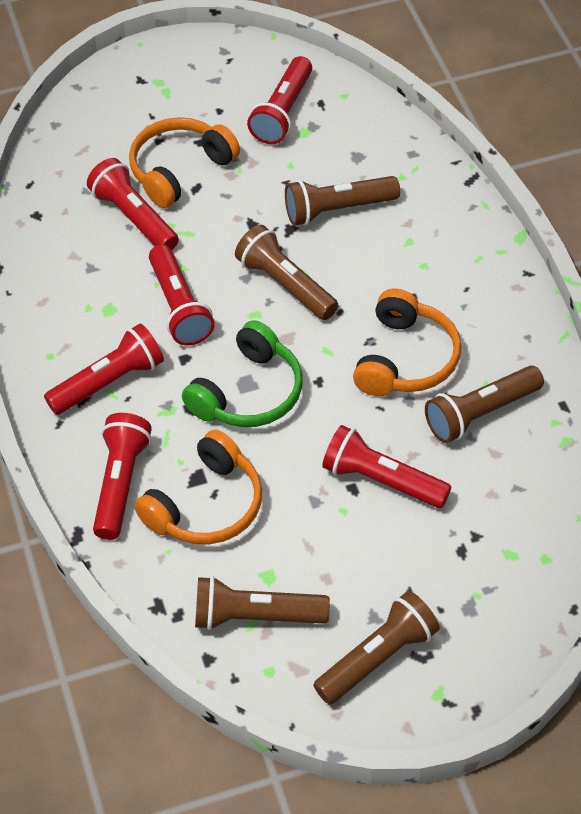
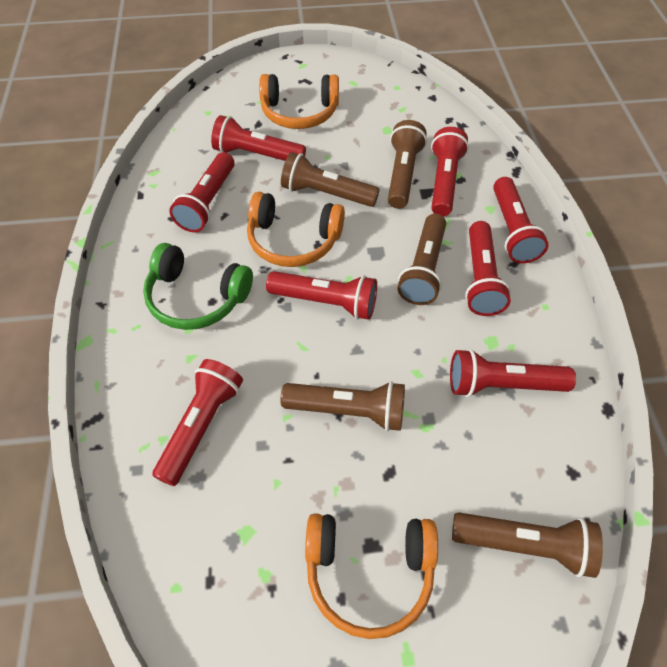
red flashlight: 6 -> 8

